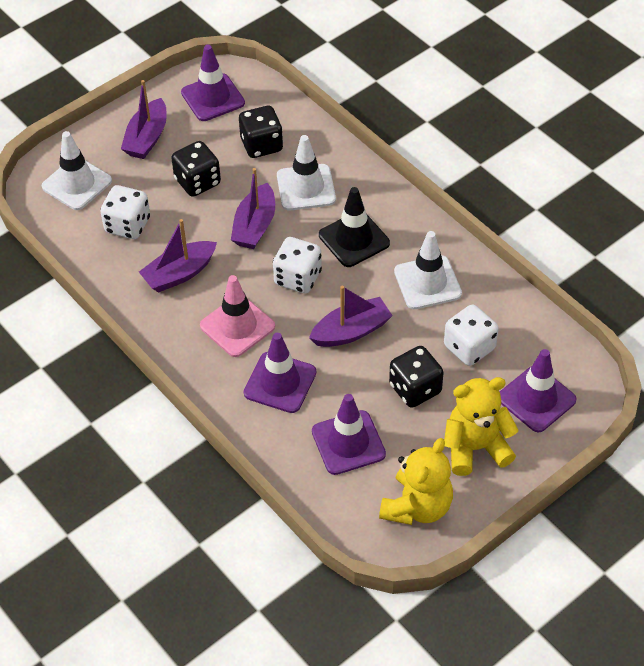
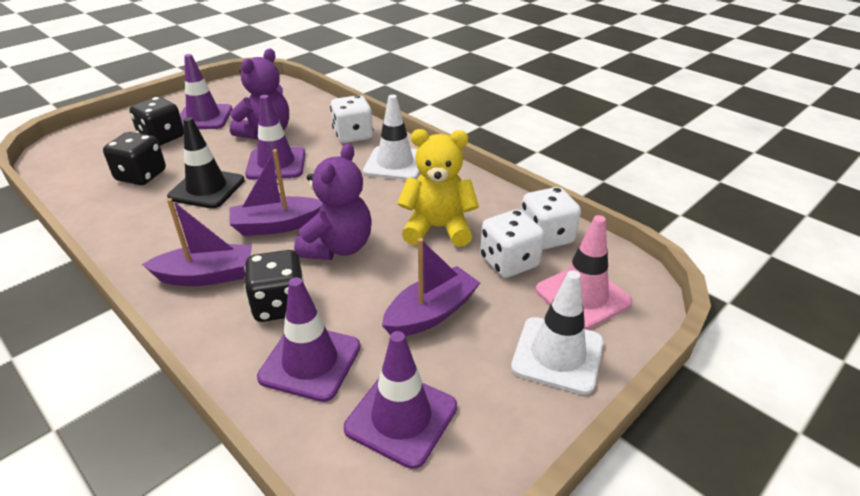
purple boat: 4 -> 3
purple teddy bear: 0 -> 2
white traffic cone: 3 -> 2
yellow teddy bear: 2 -> 1

